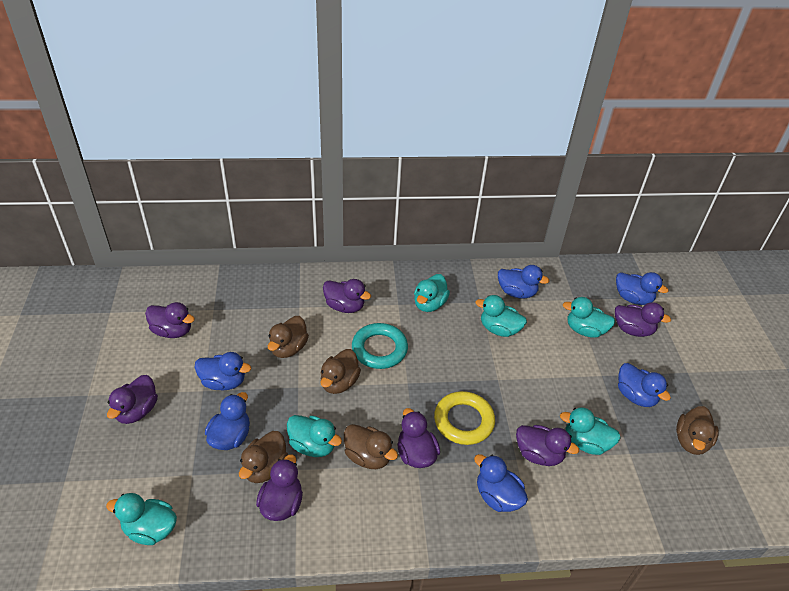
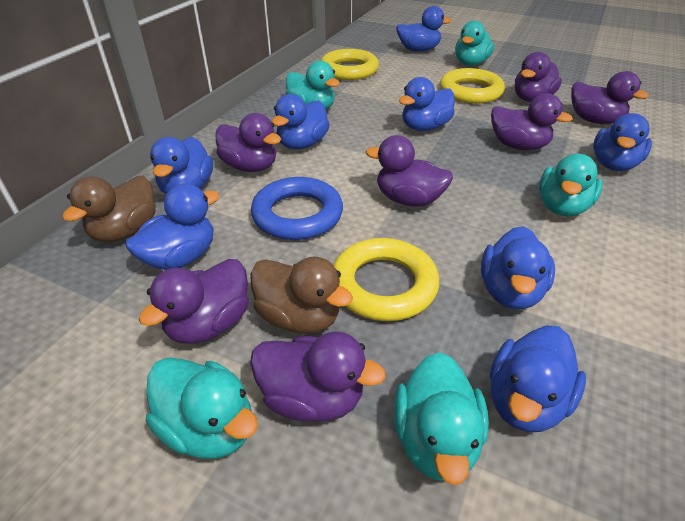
blue duck: 6 -> 8
blue ring: 0 -> 1
brown duck: 5 -> 2
turquoise duck: 6 -> 5
turquoise ring: 1 -> 0
yellow ring: 1 -> 3

